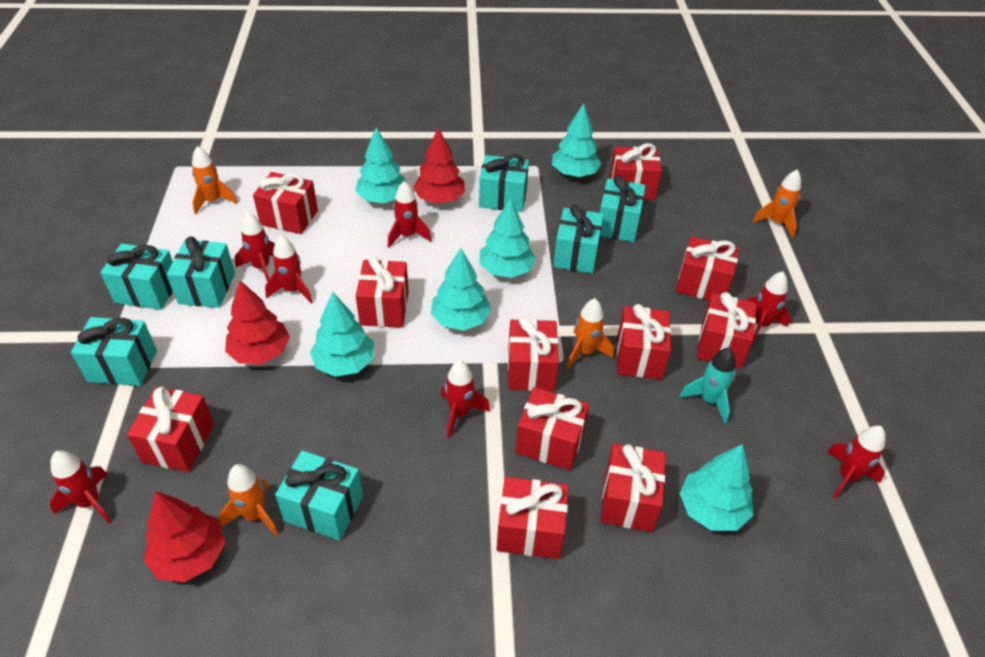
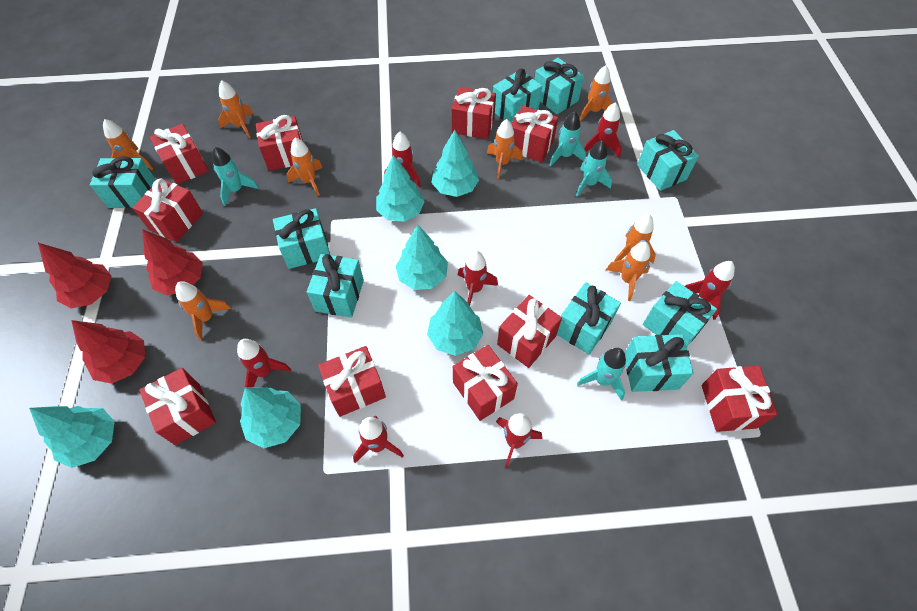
orange rocket: 4 -> 8
red gift: 11 -> 10
turquoise gift: 7 -> 9
turquoise rocket: 1 -> 4

